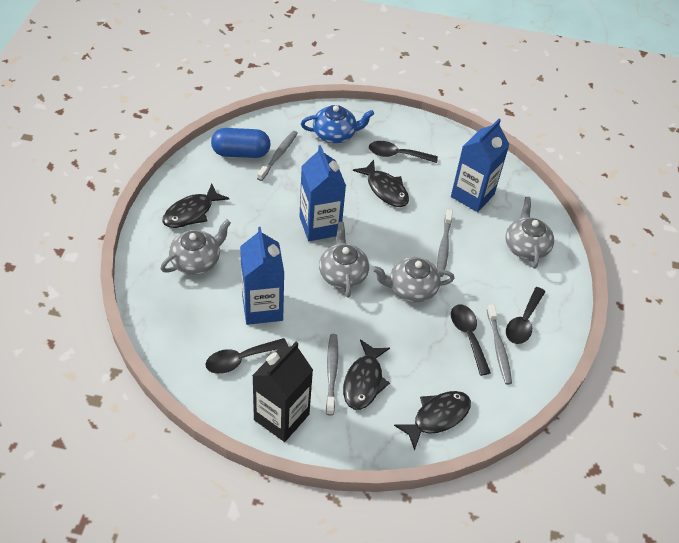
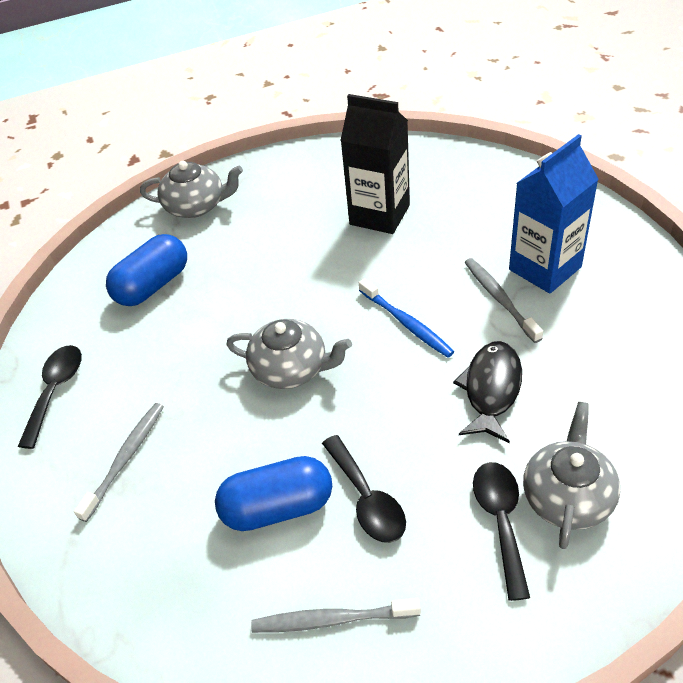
black fish: 4 -> 1
black spoon: 4 -> 3
blue capsule: 1 -> 2
blue carton: 3 -> 1
blue teapot: 1 -> 0
blue toothbrush: 0 -> 1
grey teapot: 4 -> 3
grey toothbrush: 4 -> 3

